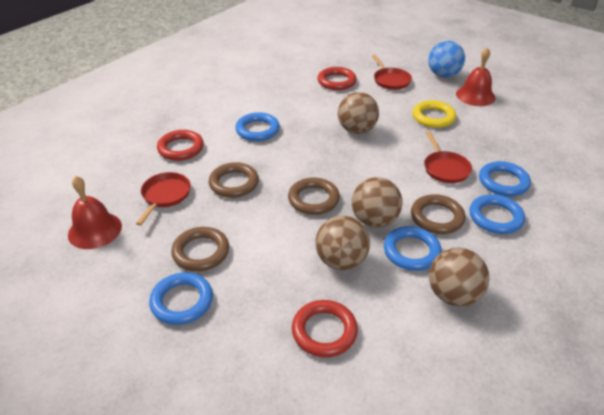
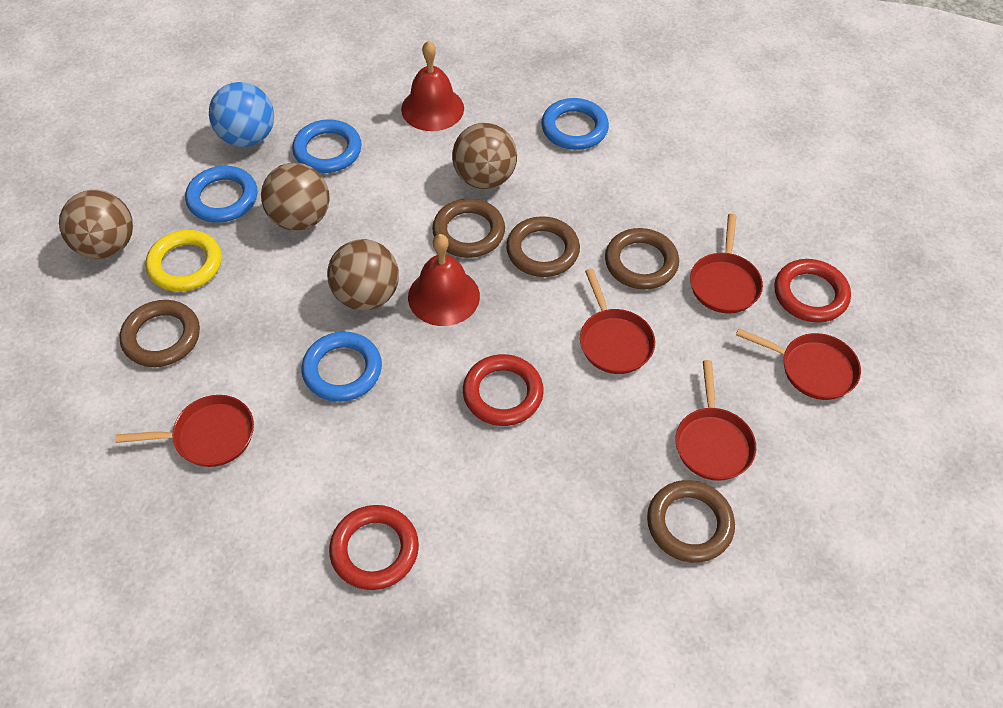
blue ring: 5 -> 4
brown ring: 4 -> 5
red pan: 3 -> 5

